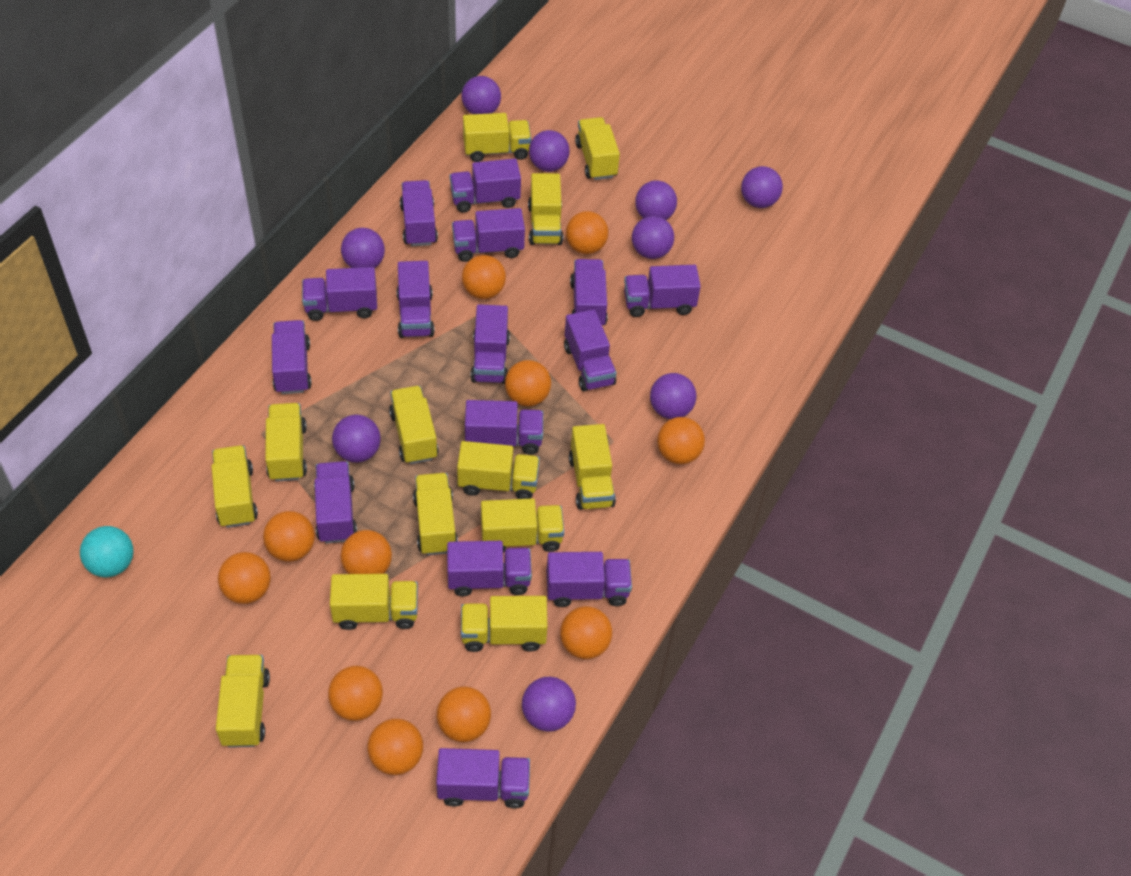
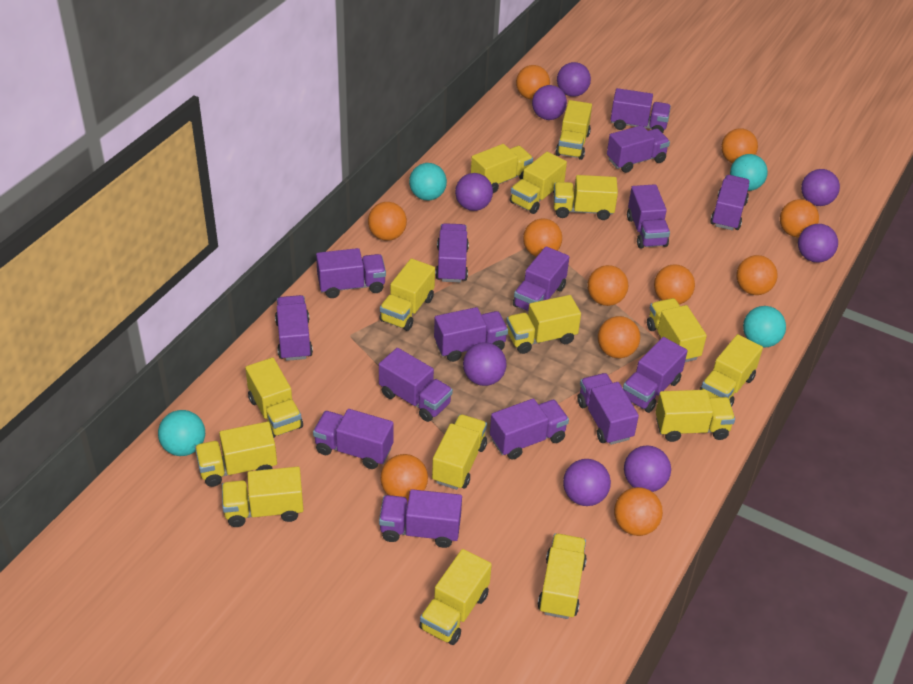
purple ball: 9 -> 8
turquoise ball: 1 -> 4
yellow truck: 13 -> 15

